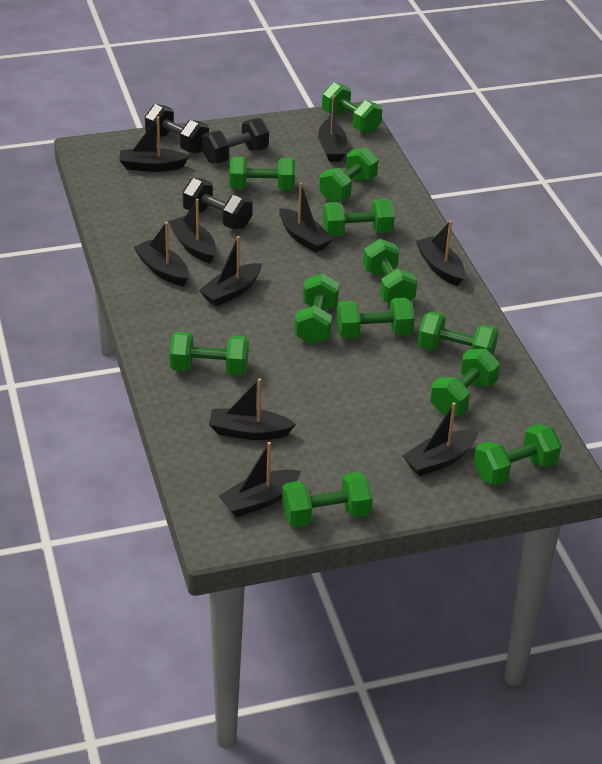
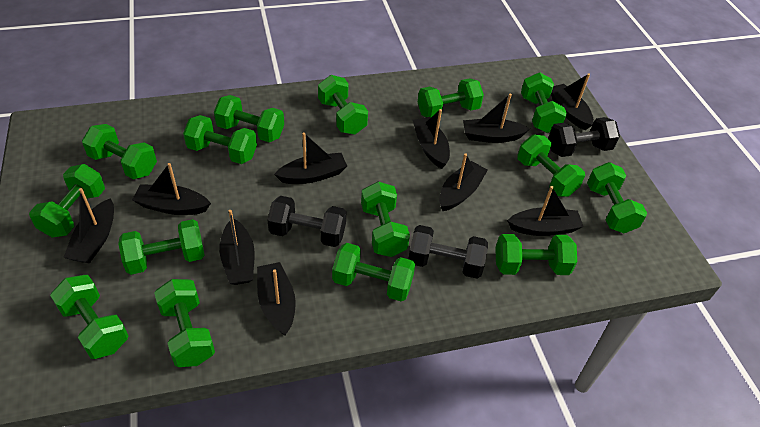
green dumbbell: 12 -> 15

